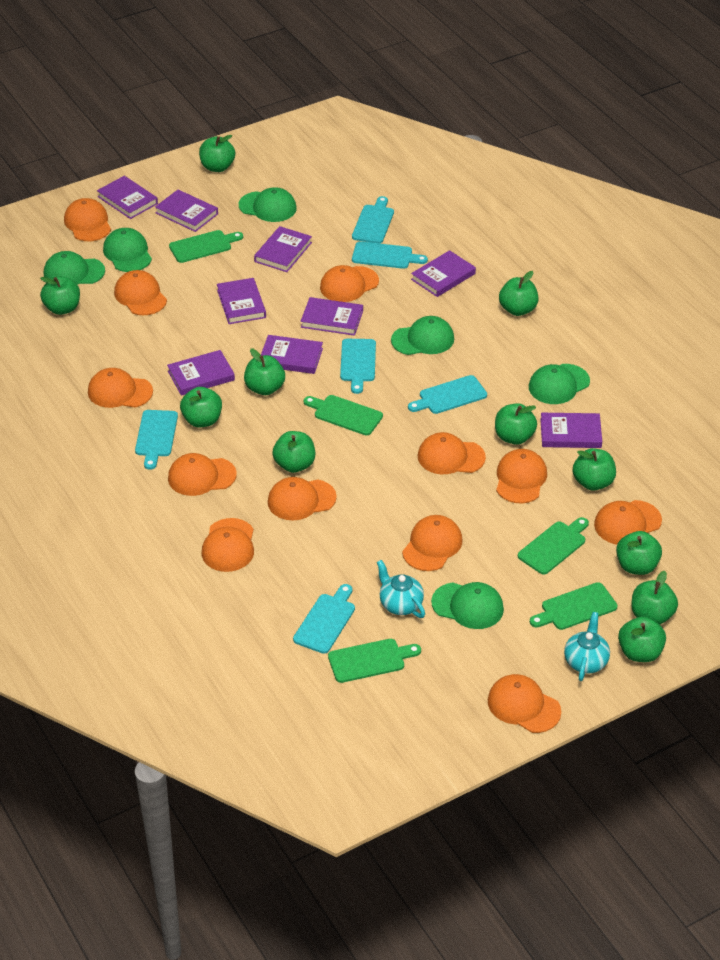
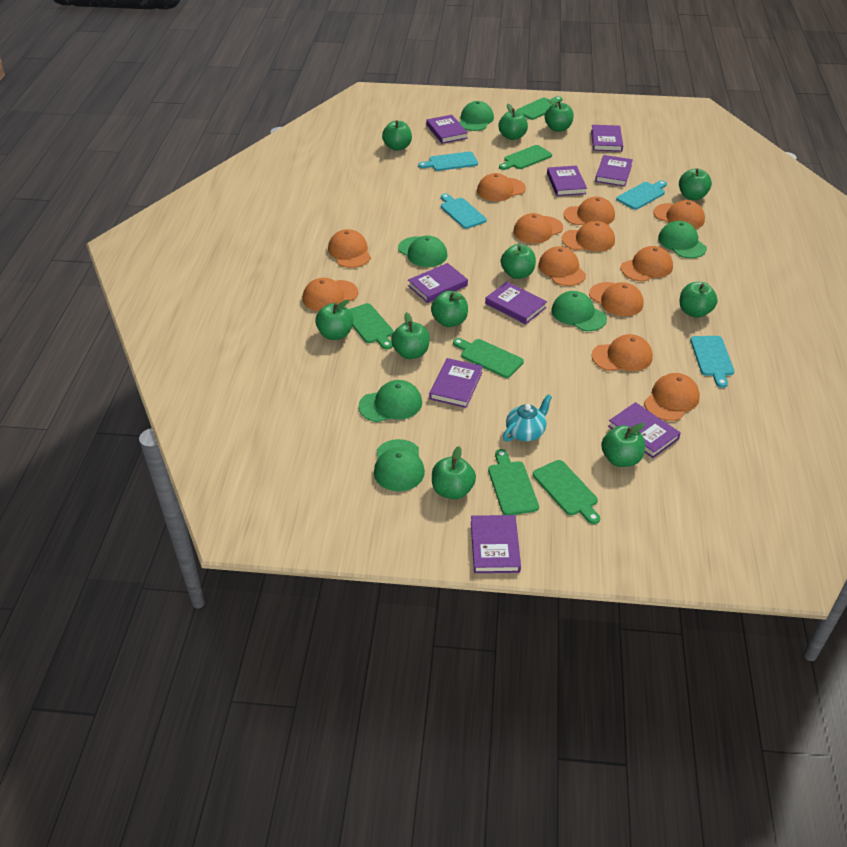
green cutting board: 5 -> 6
turquoise cutting board: 6 -> 4
turquoise teapot: 2 -> 1

